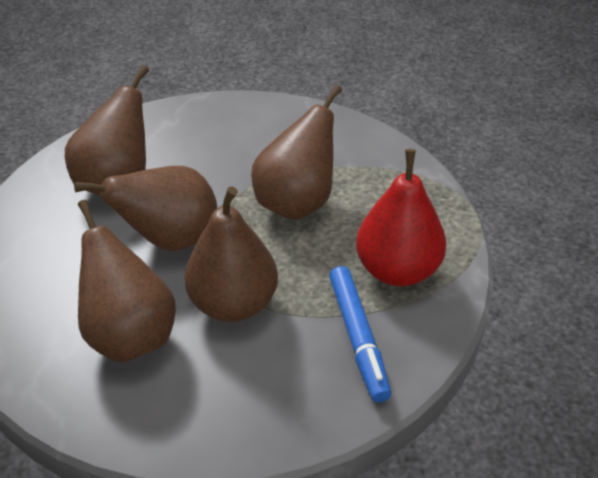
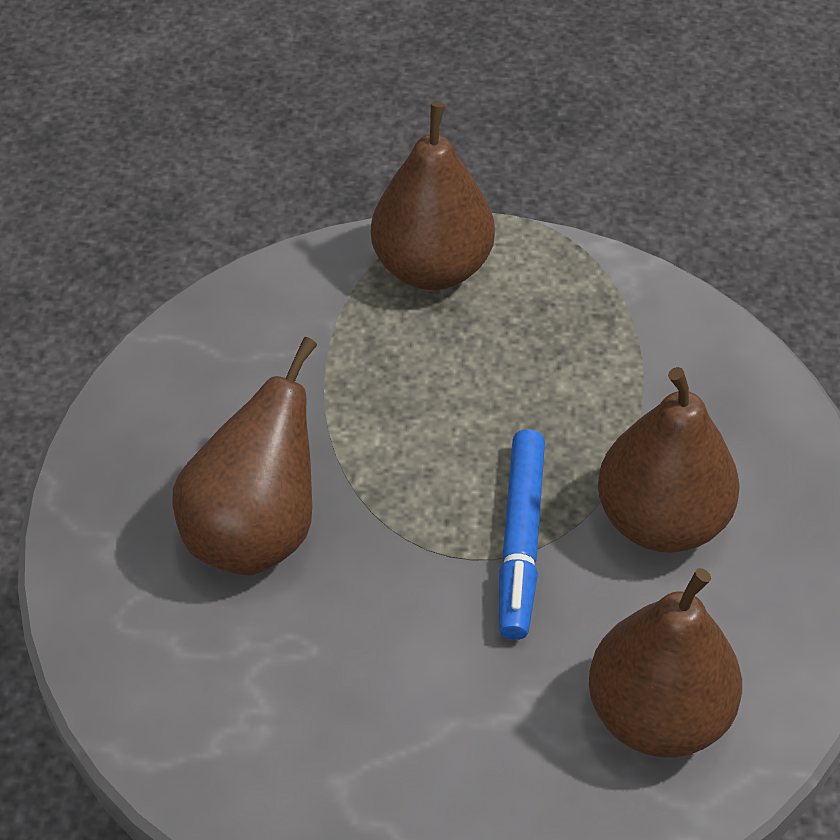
brown pear: 5 -> 4
red pear: 1 -> 0

